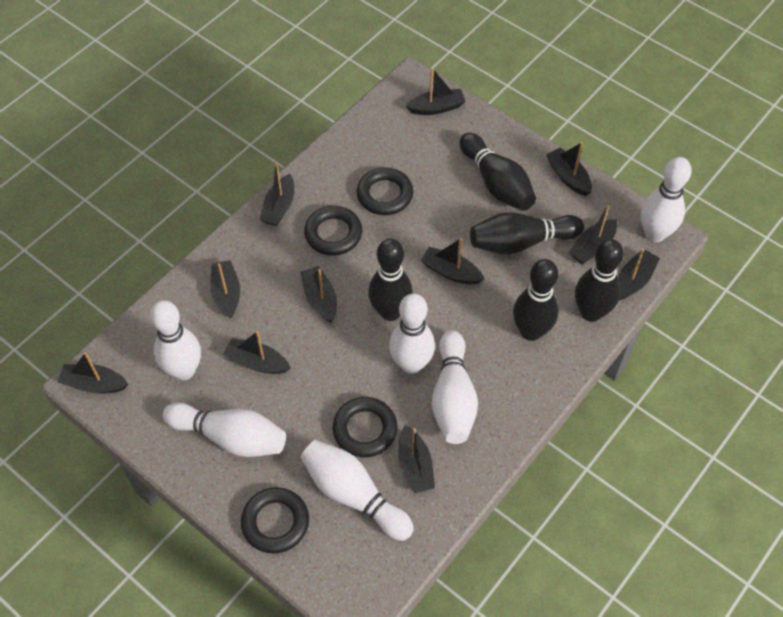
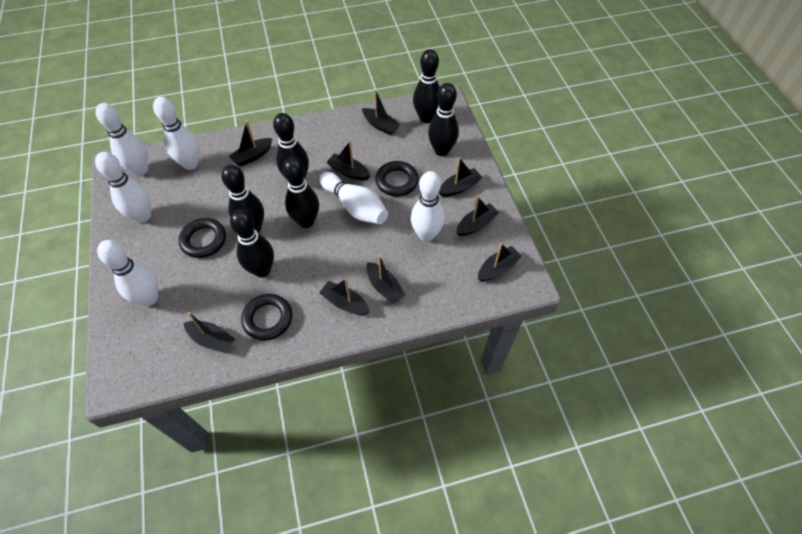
black boat: 11 -> 9
black bowling pin: 5 -> 6
black ring: 4 -> 3

